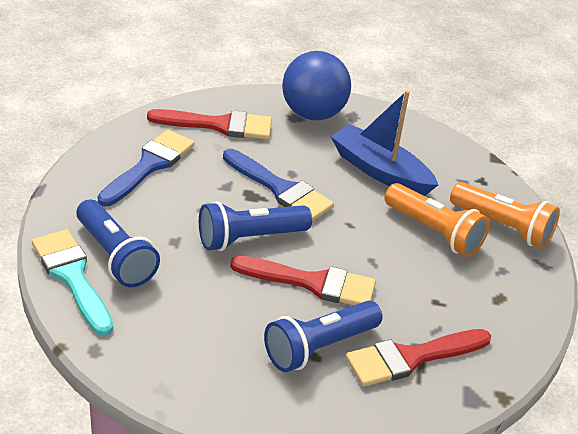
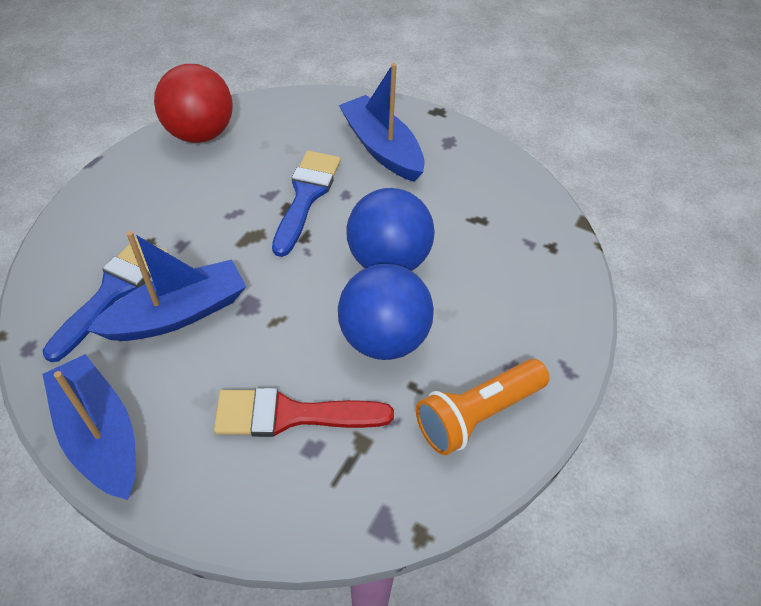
blue ball: 1 -> 2
blue boat: 1 -> 3
blue flashlight: 3 -> 0
orange flashlight: 2 -> 1
red ball: 0 -> 1
red brush: 3 -> 1
turquoise brush: 1 -> 0

